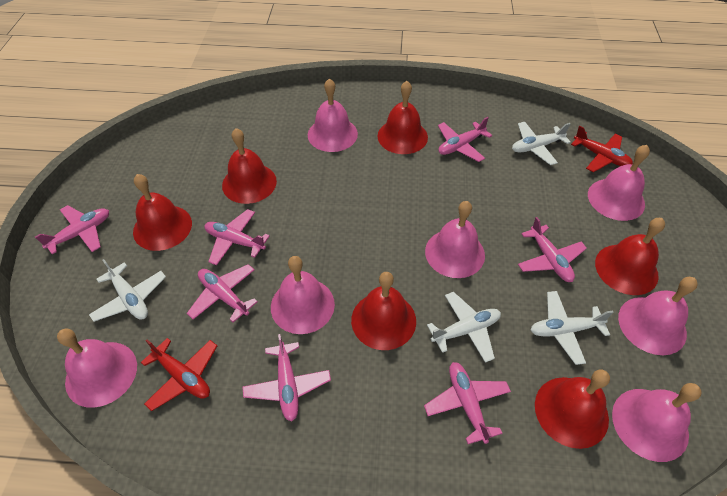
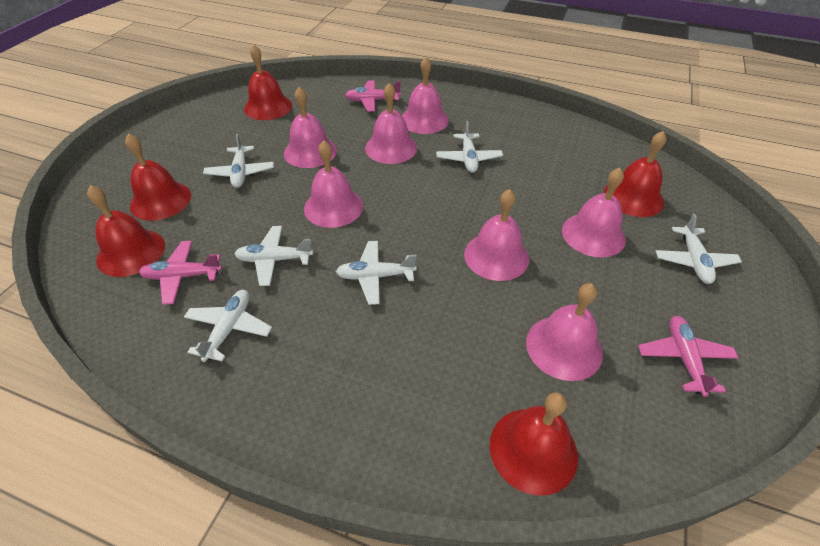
pink plane: 7 -> 3
red bell: 6 -> 5
red plane: 2 -> 0
white plane: 4 -> 6

